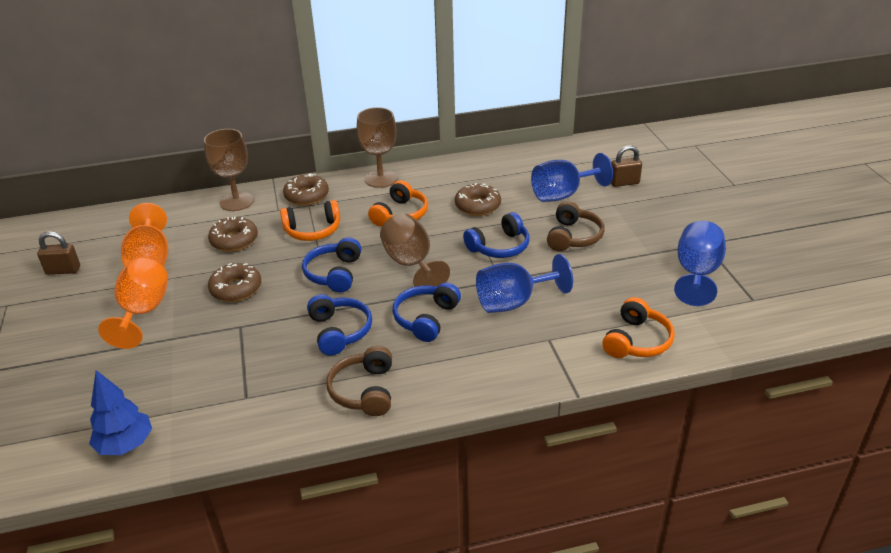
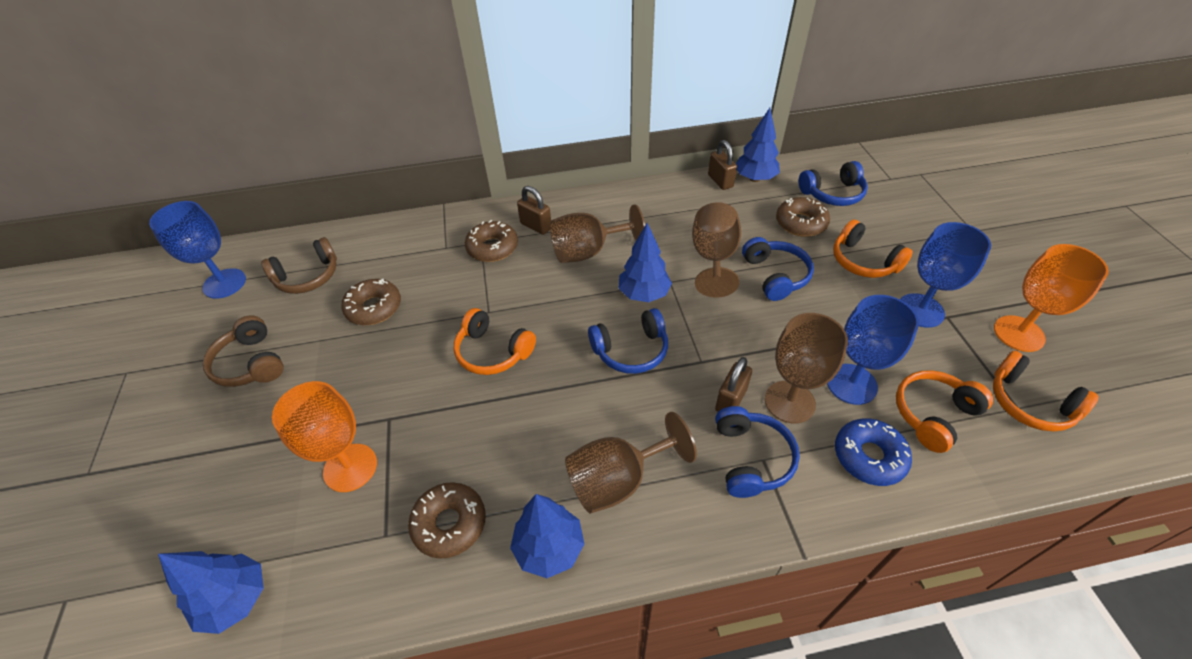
blue donut: 0 -> 1
blue tree: 1 -> 4
brown goblet: 3 -> 4
brown padlock: 2 -> 3
orange headphones: 3 -> 4

